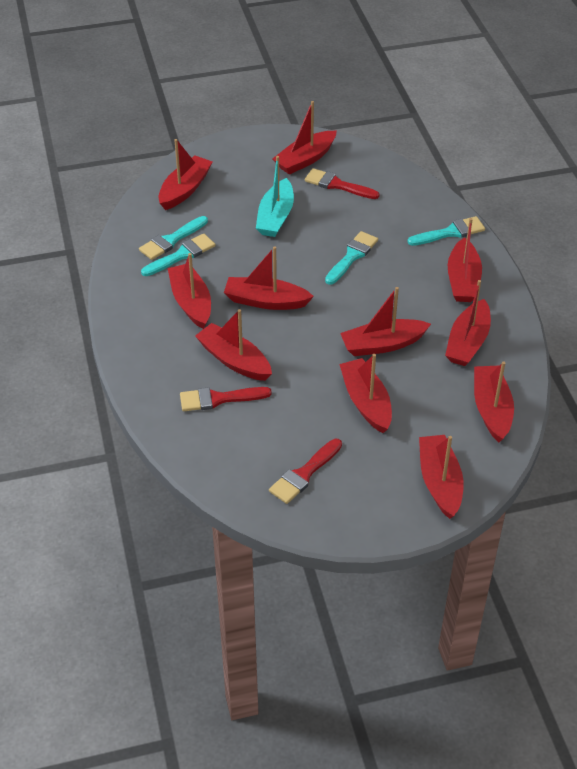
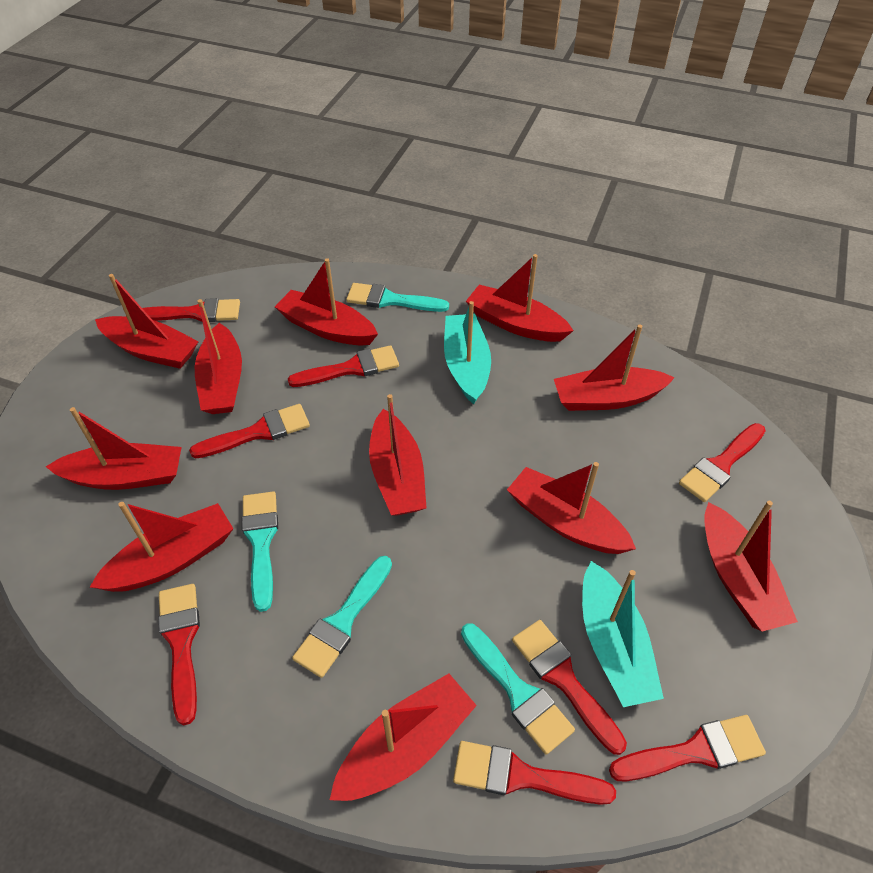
red brush: 3 -> 8
turquoise boat: 1 -> 2

